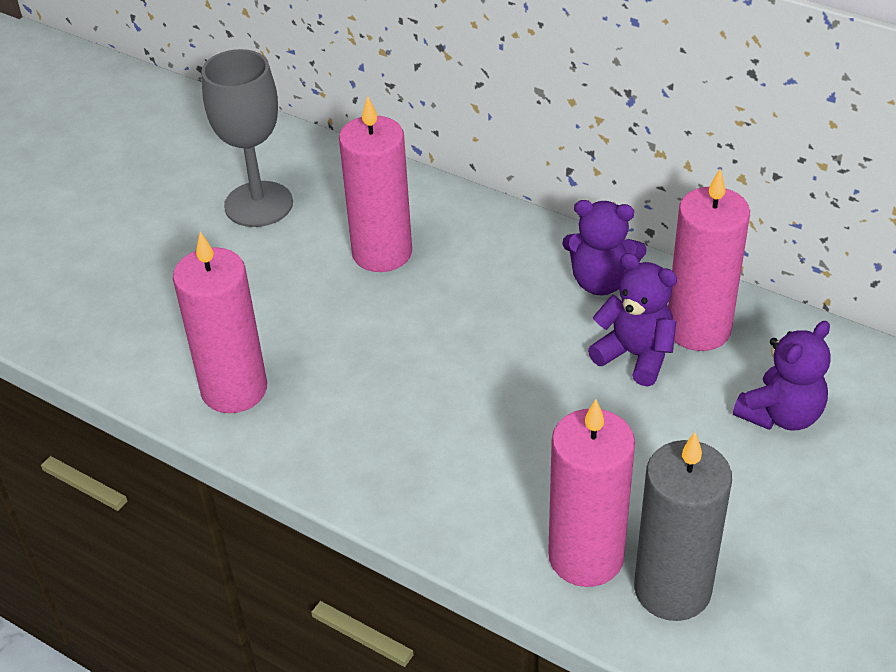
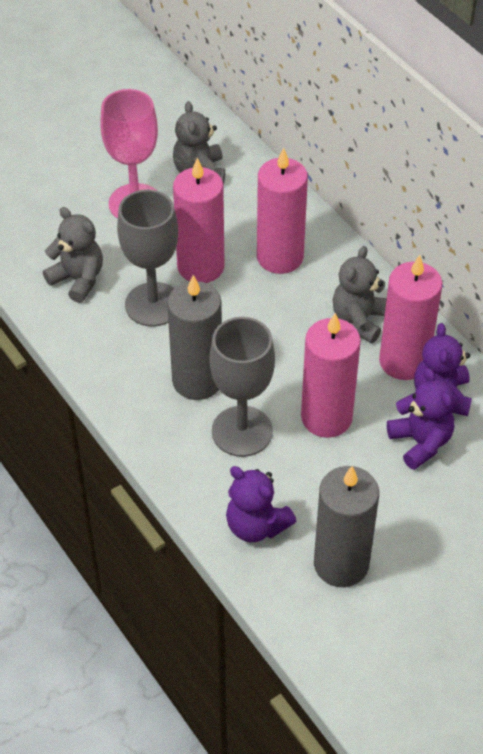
grey candle: 1 -> 2
grey goblet: 1 -> 2
grey teddy bear: 0 -> 3
pink goblet: 0 -> 1

